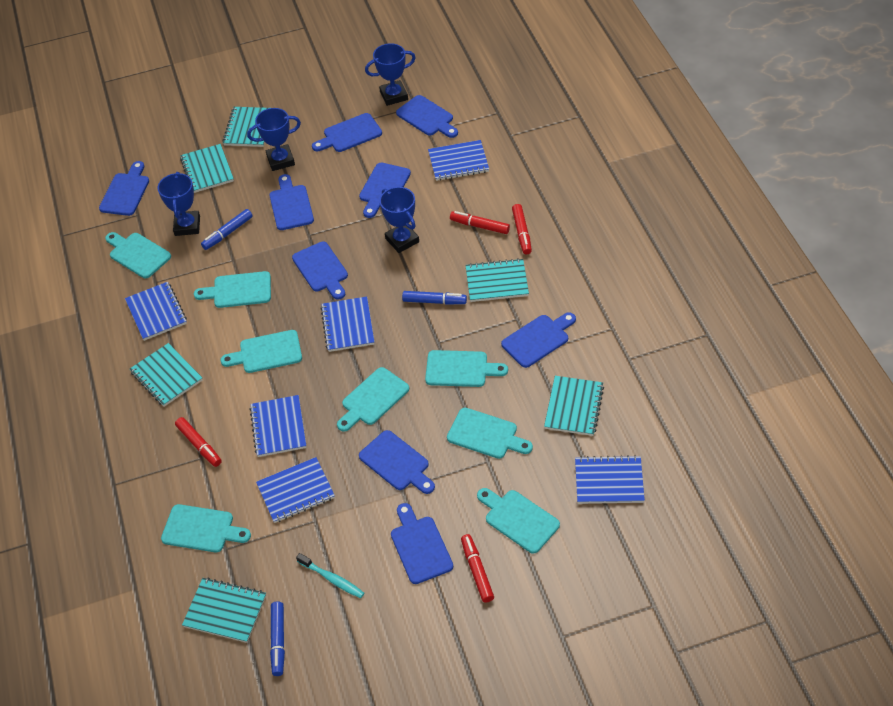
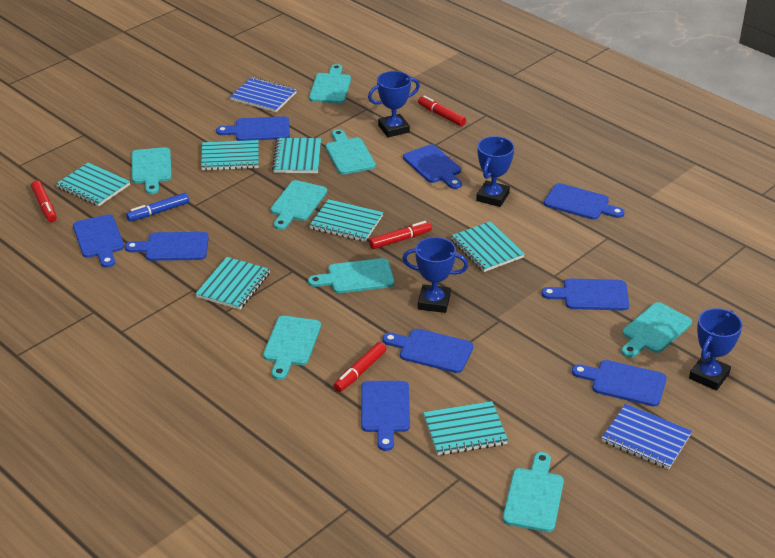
blue marker: 3 -> 1
blue notebook: 6 -> 2
turquoise notebook: 6 -> 7
turquoise toothbrush: 1 -> 0

